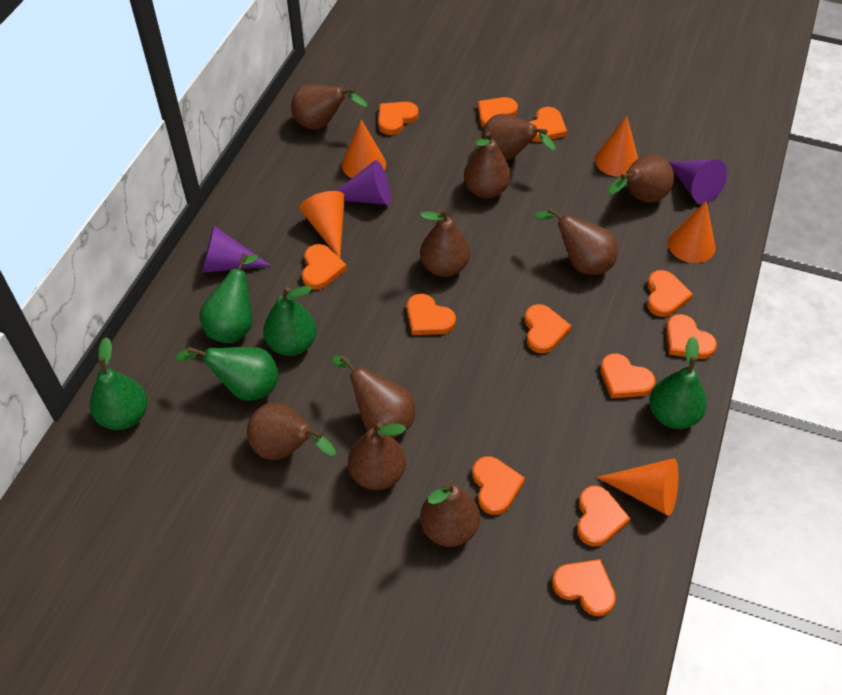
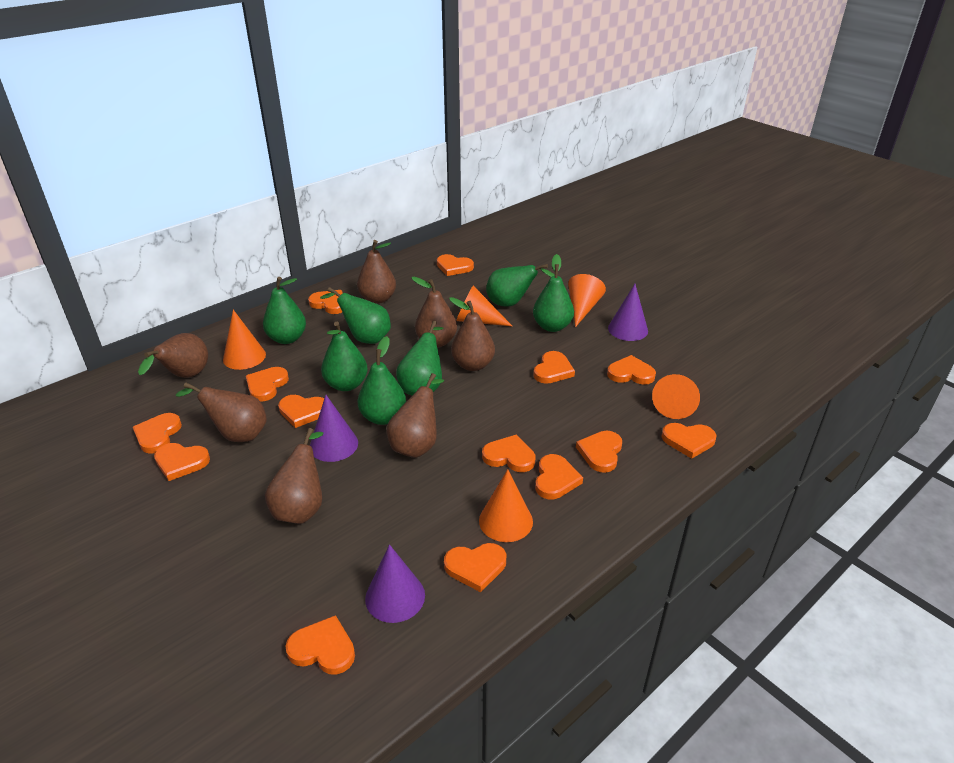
brown pear: 10 -> 7
green pear: 5 -> 7
orange heart: 12 -> 14

